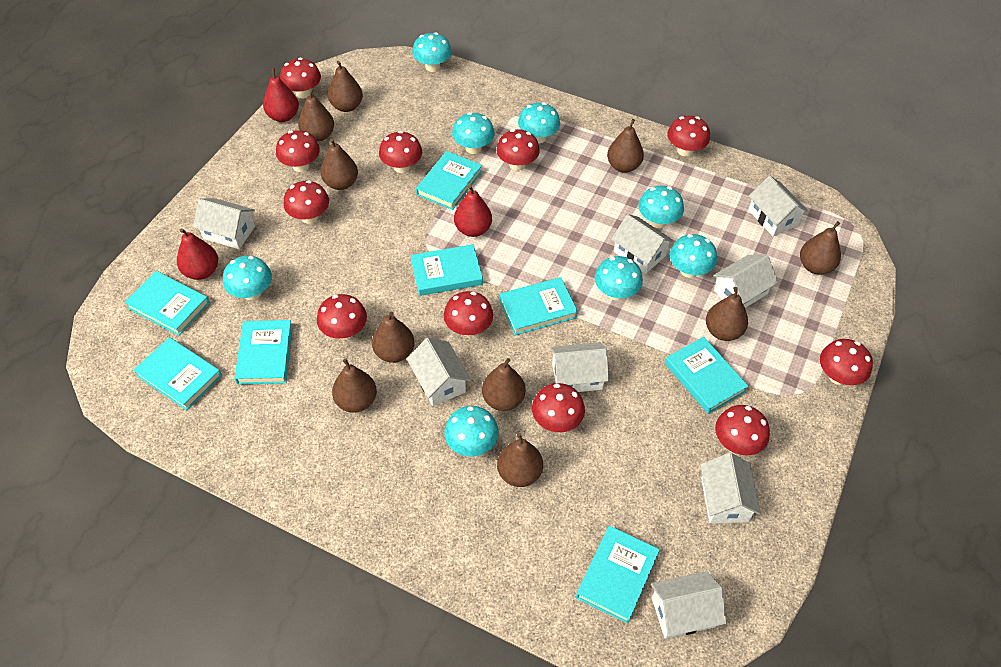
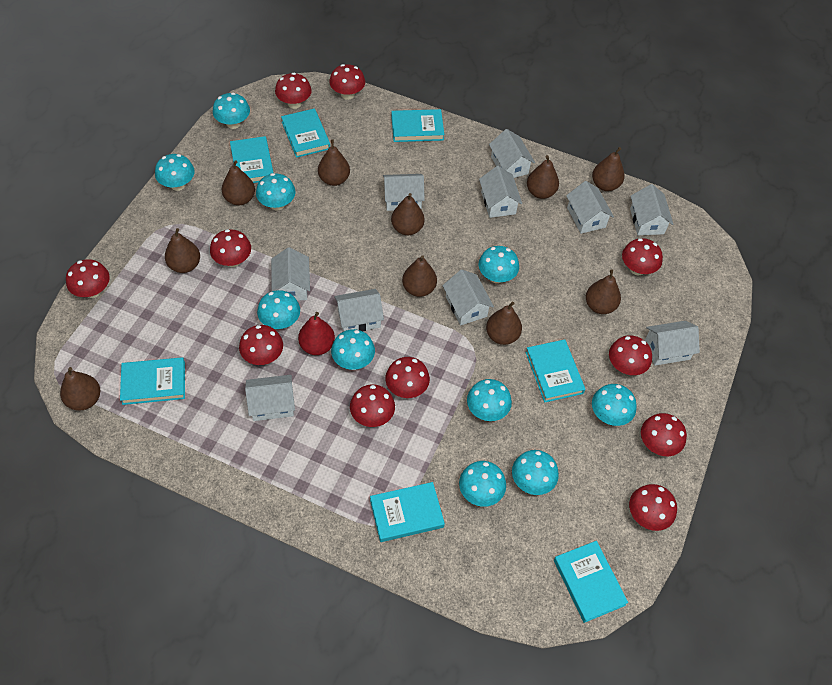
red pear: 3 -> 1
turquoise book: 8 -> 7
turquoise mushroom: 8 -> 10
white house: 8 -> 10

